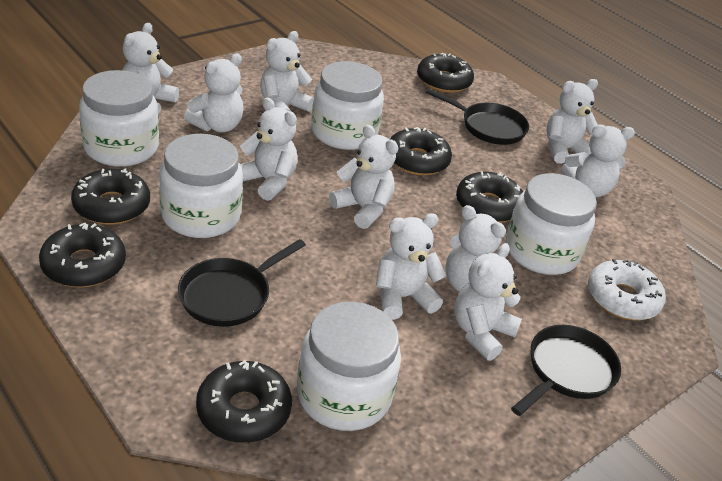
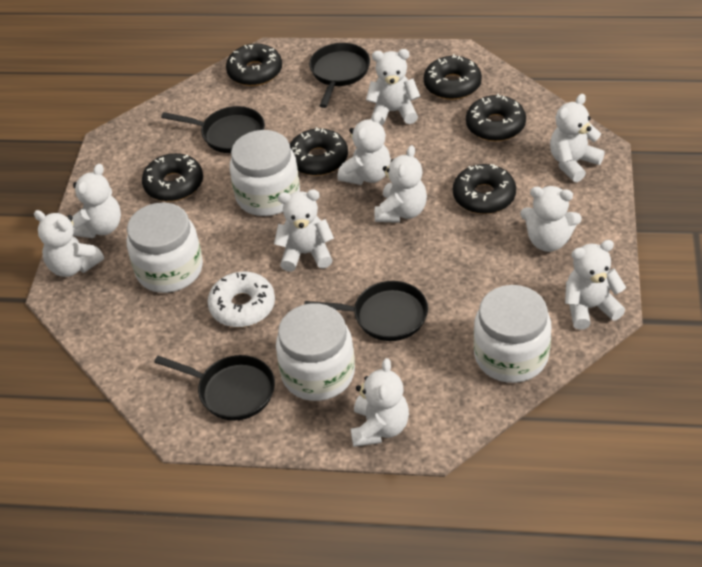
black pan: 3 -> 4
white jar: 5 -> 4

